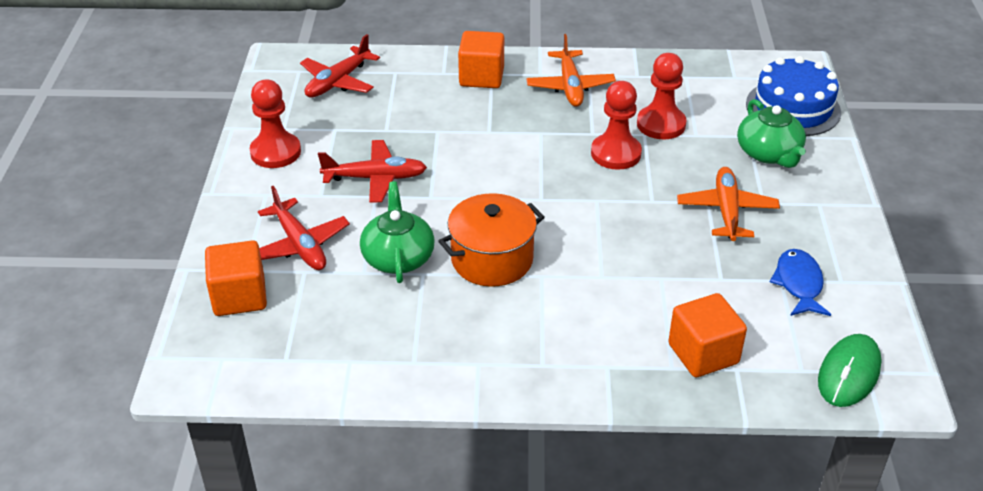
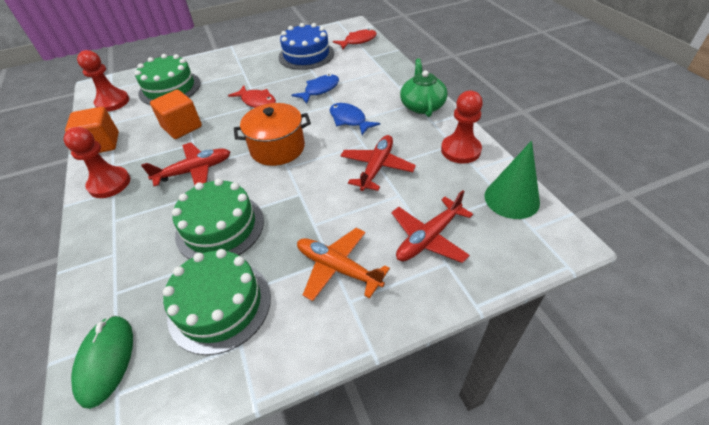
blue fish: 1 -> 2
green cake: 0 -> 3
green cone: 0 -> 1
green teapot: 2 -> 1
orange cube: 3 -> 2
orange plane: 2 -> 1
red fish: 0 -> 2

